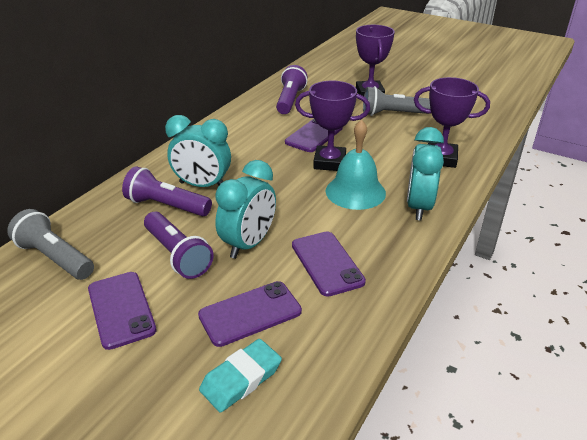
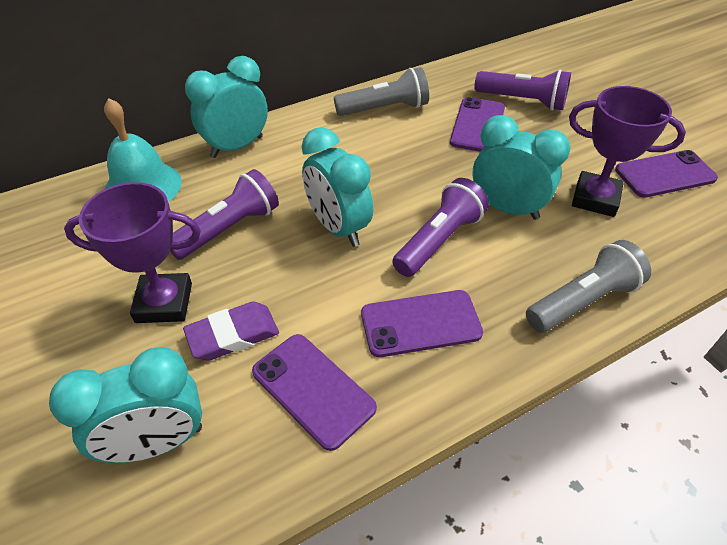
purple eraser: 0 -> 1
purple trophy: 3 -> 2
turquoise clock: 3 -> 4
turquoise eraser: 1 -> 0

